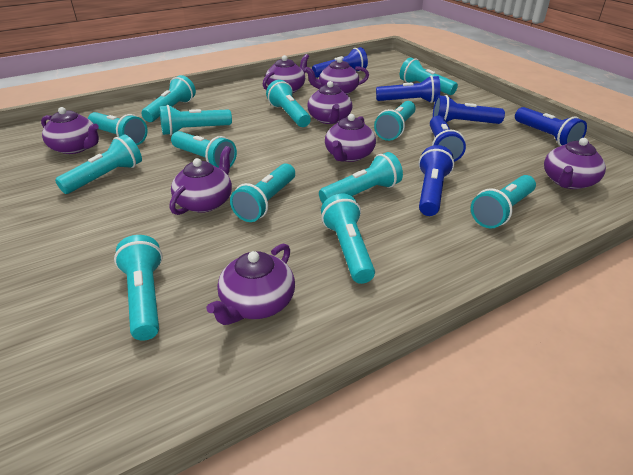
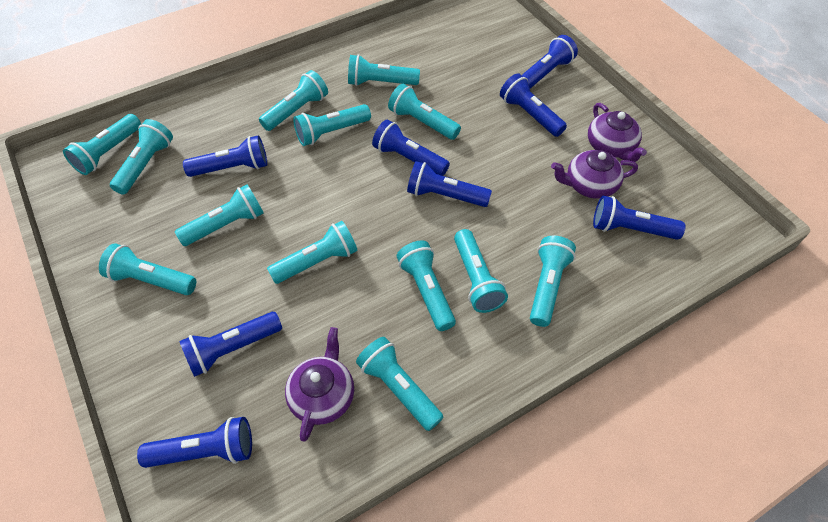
blue flashlight: 6 -> 8
purple teapot: 8 -> 3

